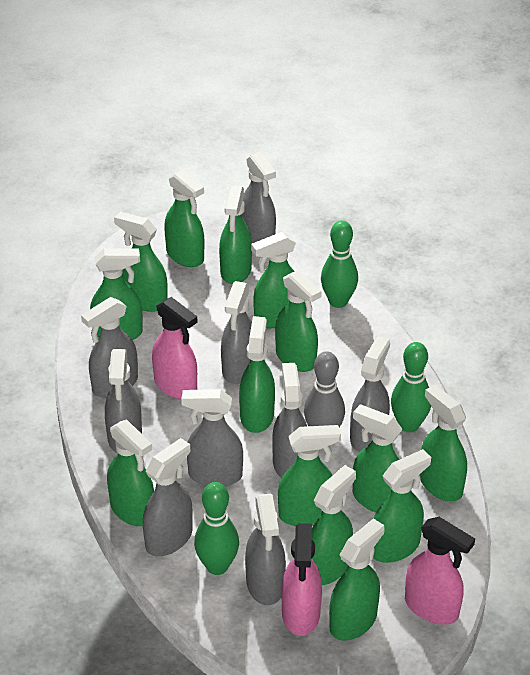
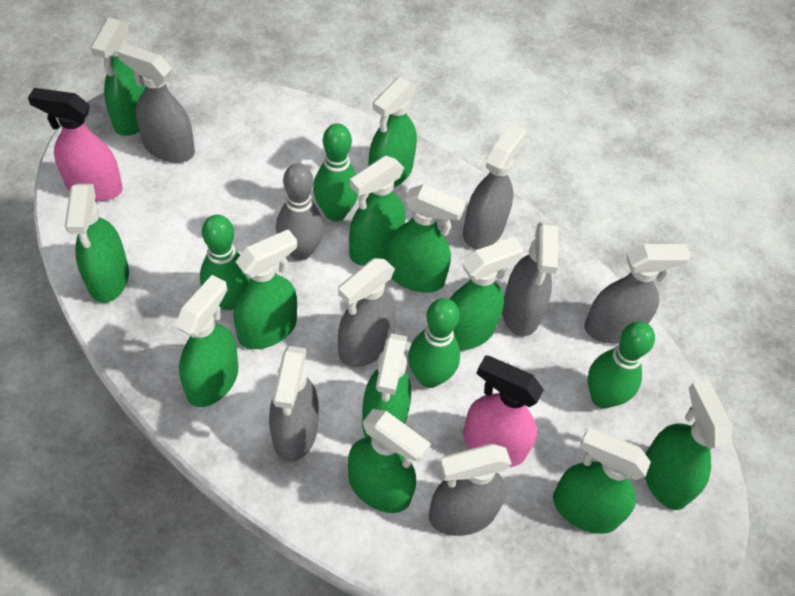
green bowling pin: 3 -> 4
green spray bottle: 14 -> 12
grey spray bottle: 9 -> 7
pink spray bottle: 3 -> 2

